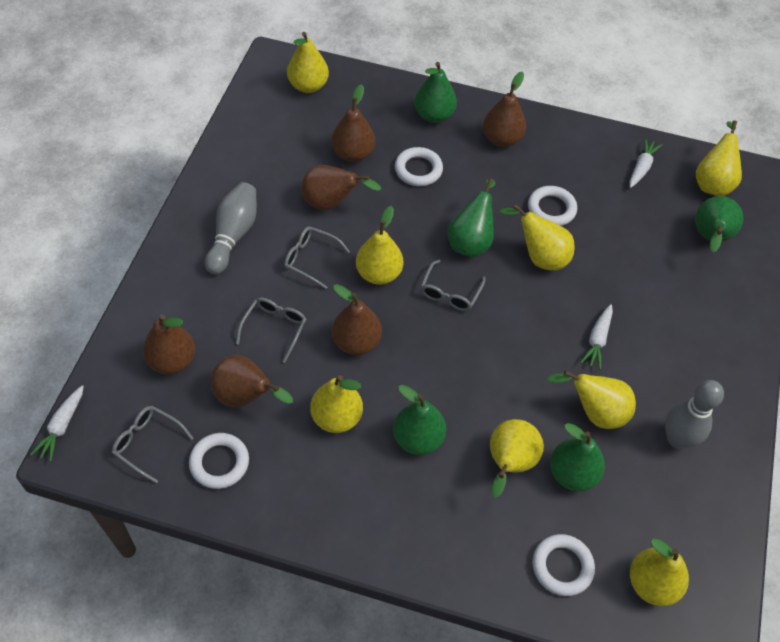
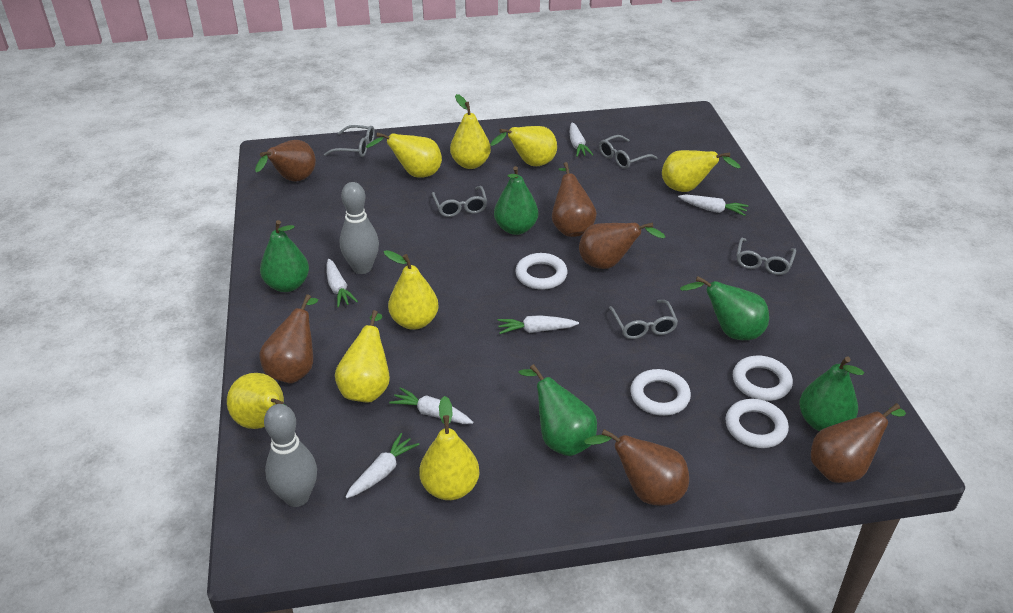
grey glasses: 4 -> 5
white carrot: 3 -> 6

